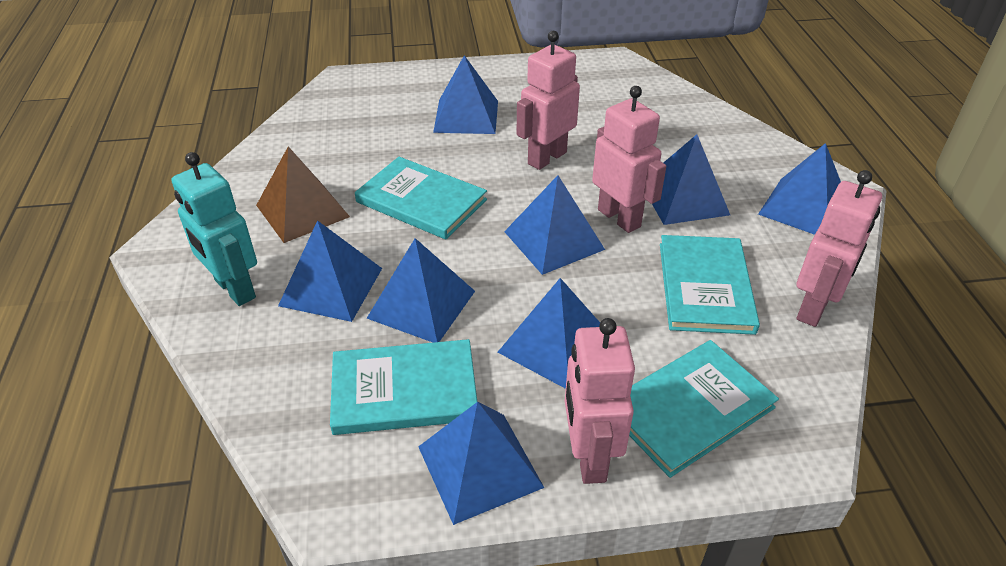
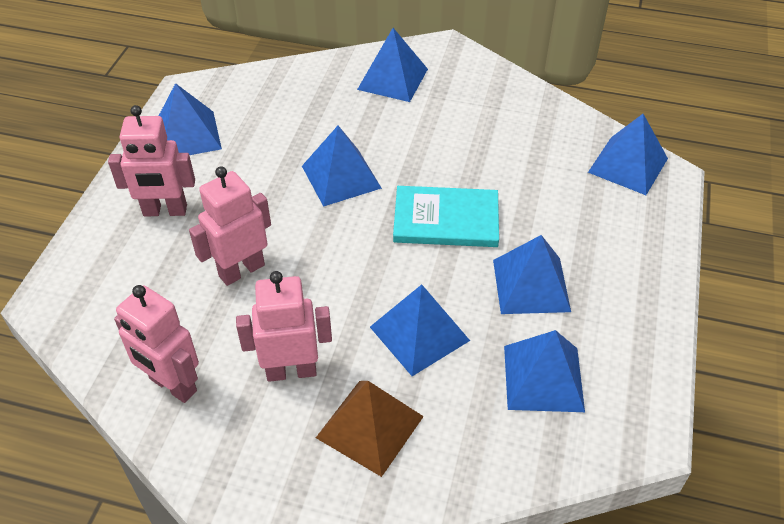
blue pyramid: 8 -> 7
turquoise book: 4 -> 1
turquoise robot: 1 -> 0

